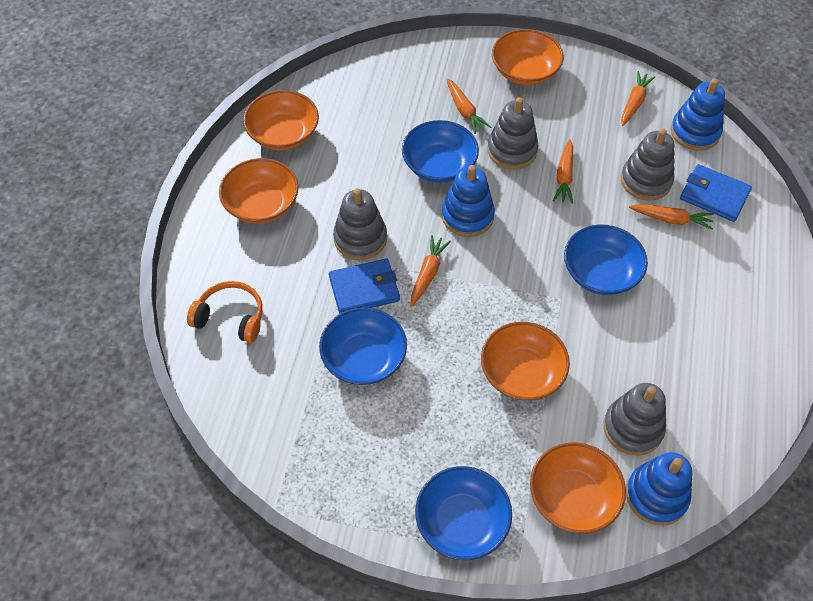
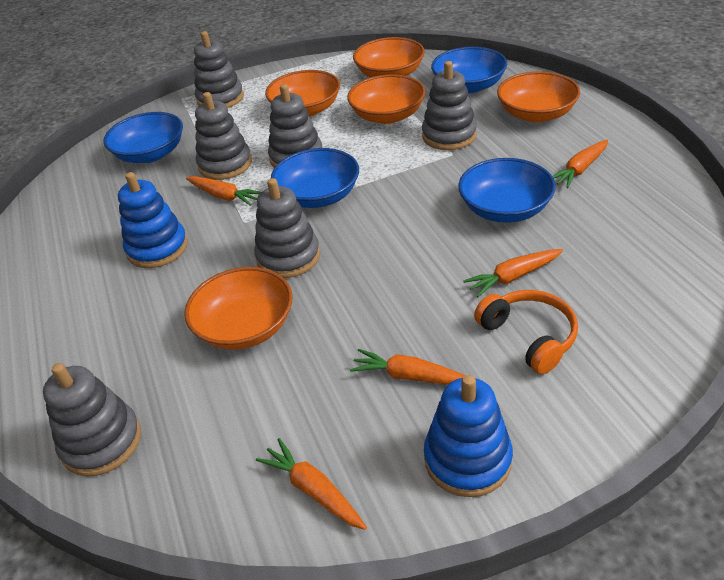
blue stacking toy: 3 -> 2
blue wallet: 2 -> 0
grey stacking toy: 4 -> 6

